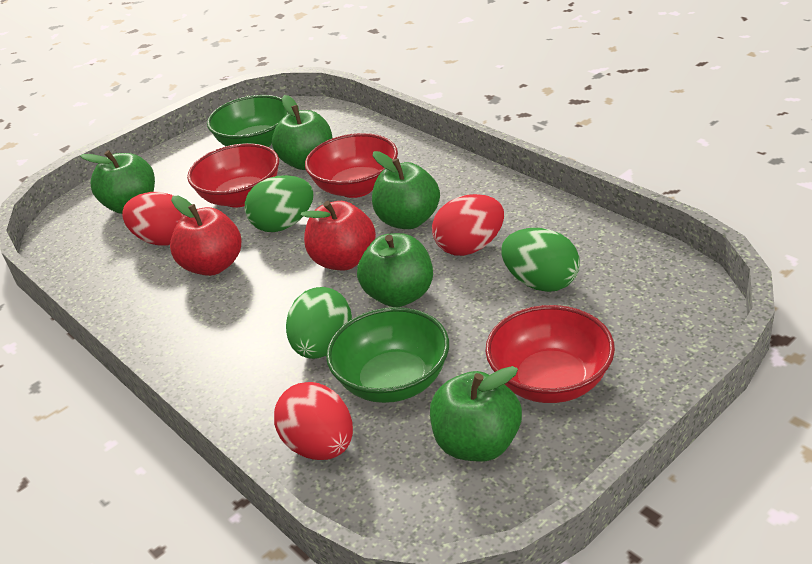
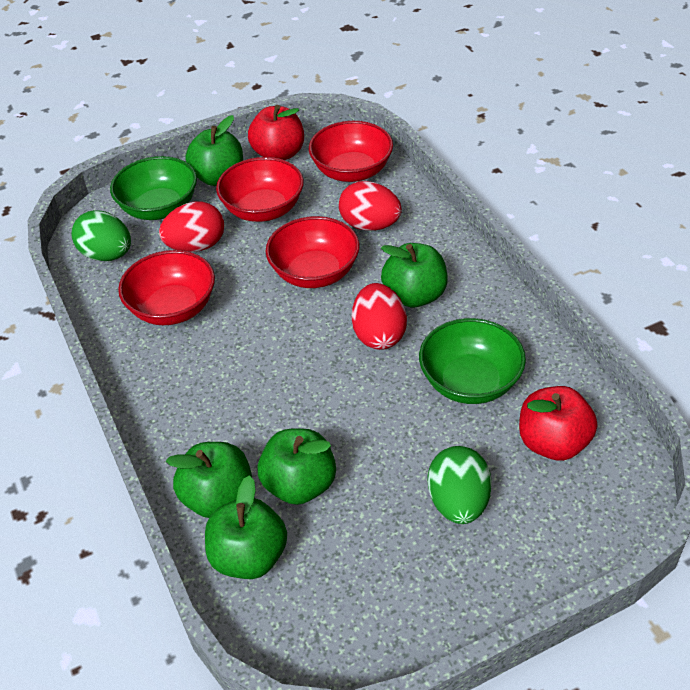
green egg: 3 -> 2
red bowl: 3 -> 4

